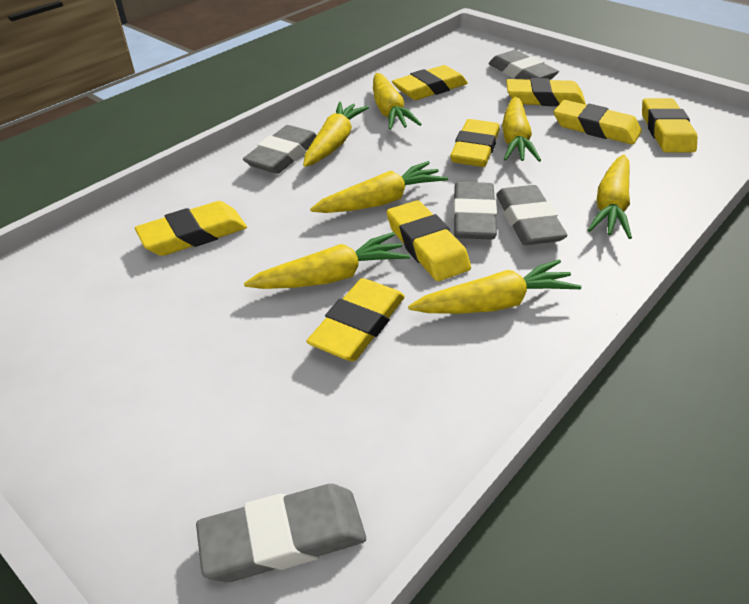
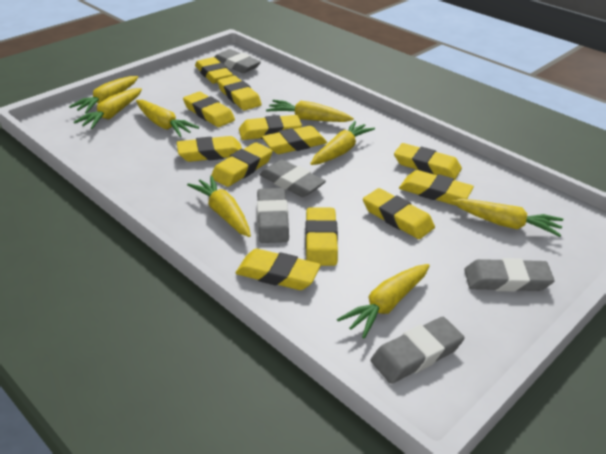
yellow carrot: 7 -> 8
yellow eraser: 8 -> 12

